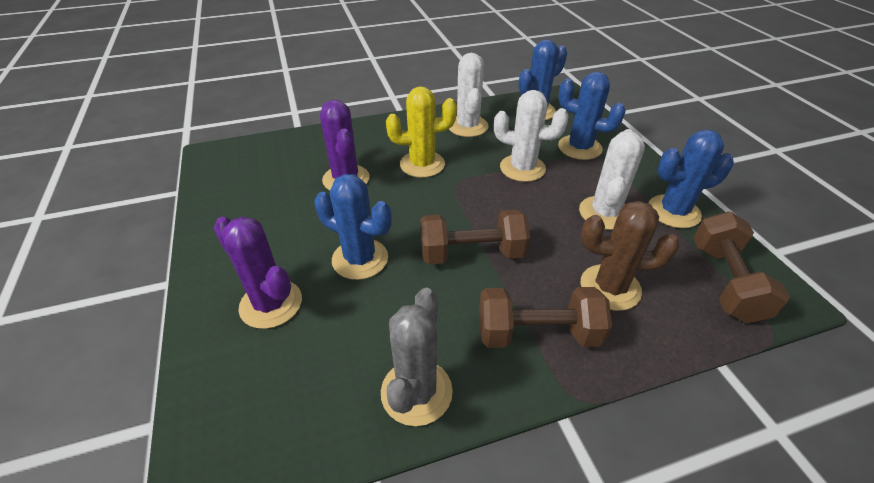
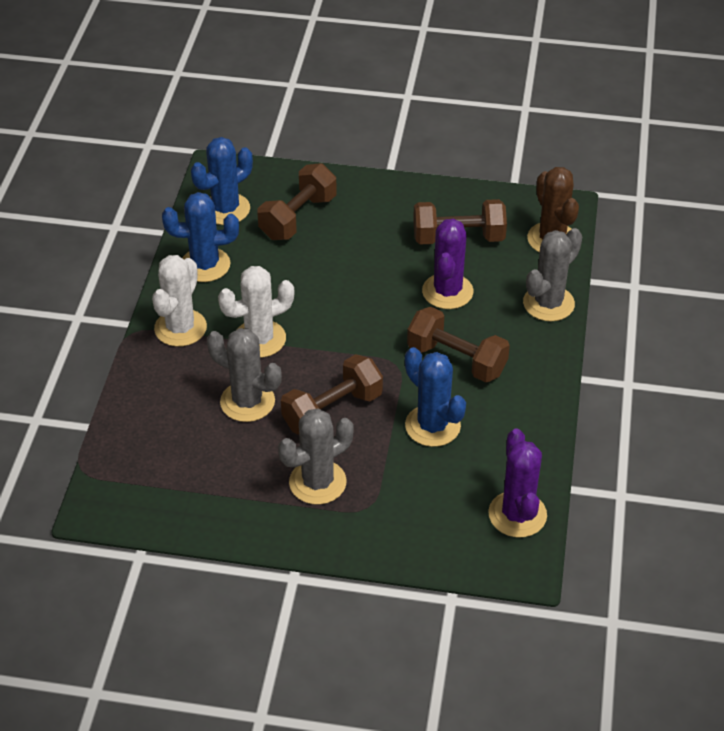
blue cactus: 4 -> 3
brown dumbbell: 3 -> 4
grey cactus: 1 -> 3
white cactus: 3 -> 2
yellow cactus: 1 -> 0

